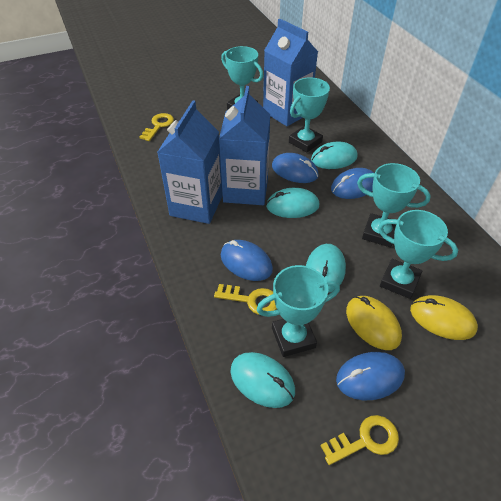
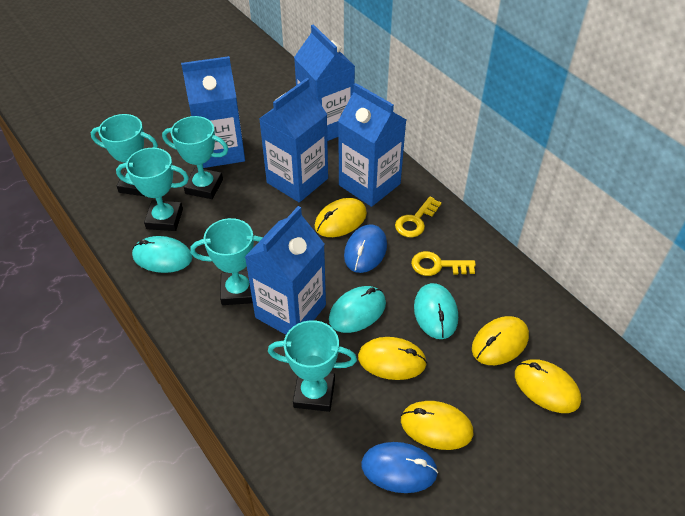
blue carton: 3 -> 5
blue mouse: 4 -> 2
turquoise mouse: 4 -> 3
yellow key: 3 -> 2
yellow mouse: 2 -> 5

